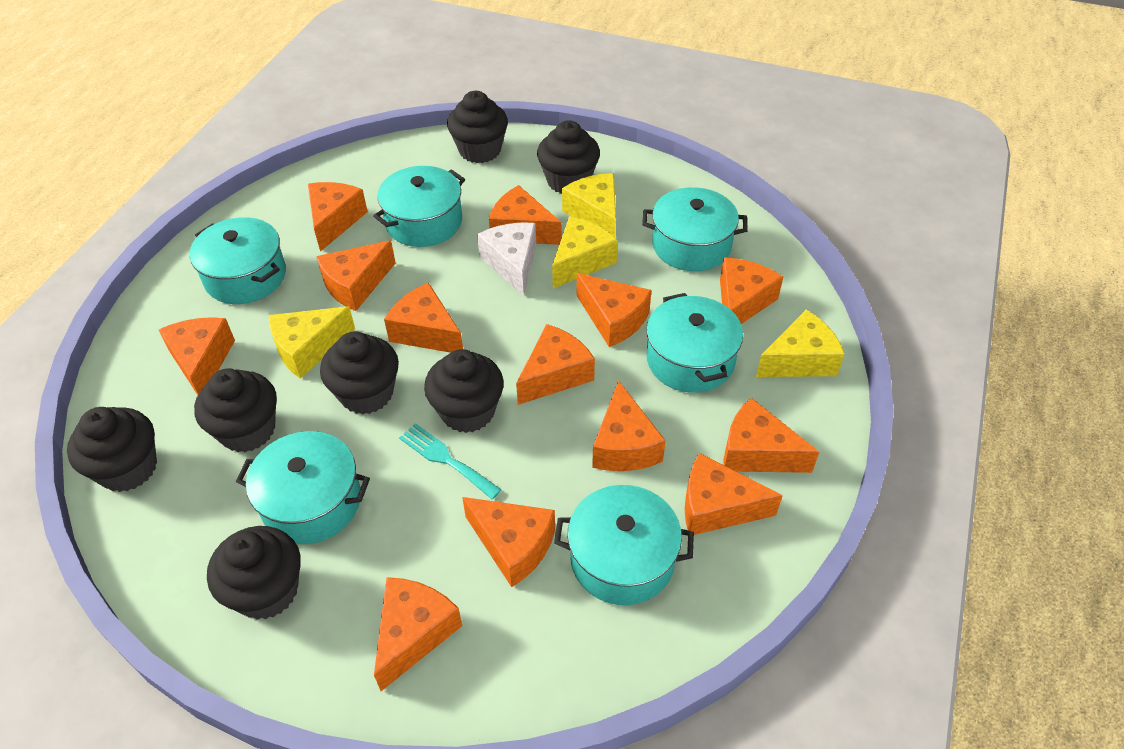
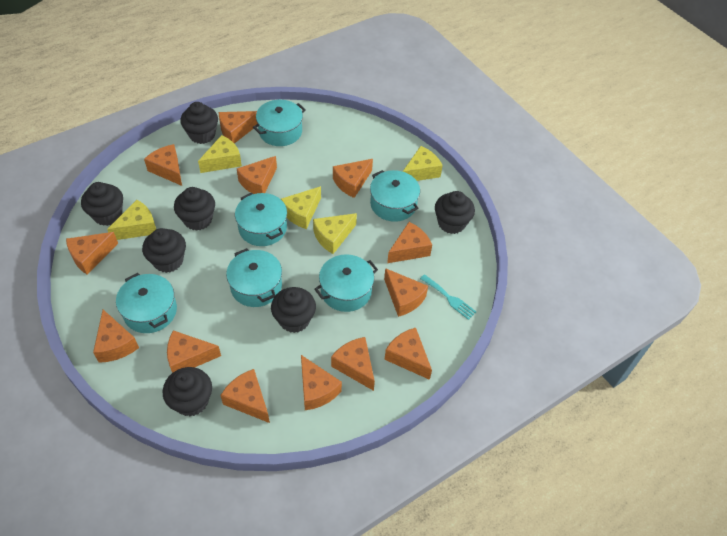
white cheese: 1 -> 0
yellow cheese: 4 -> 5

